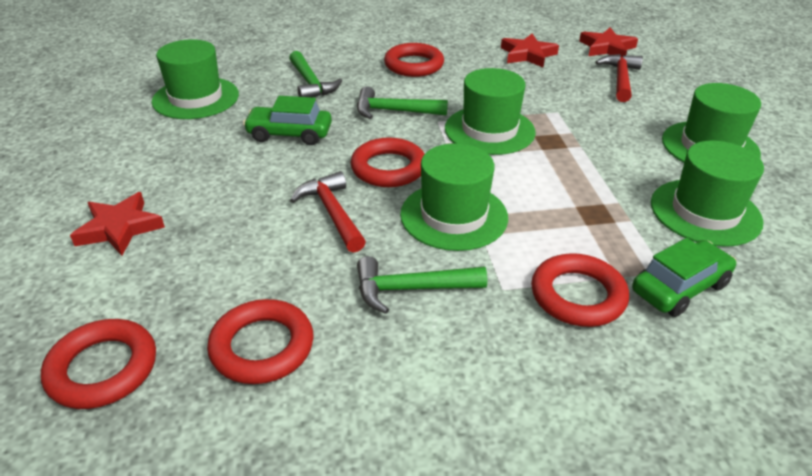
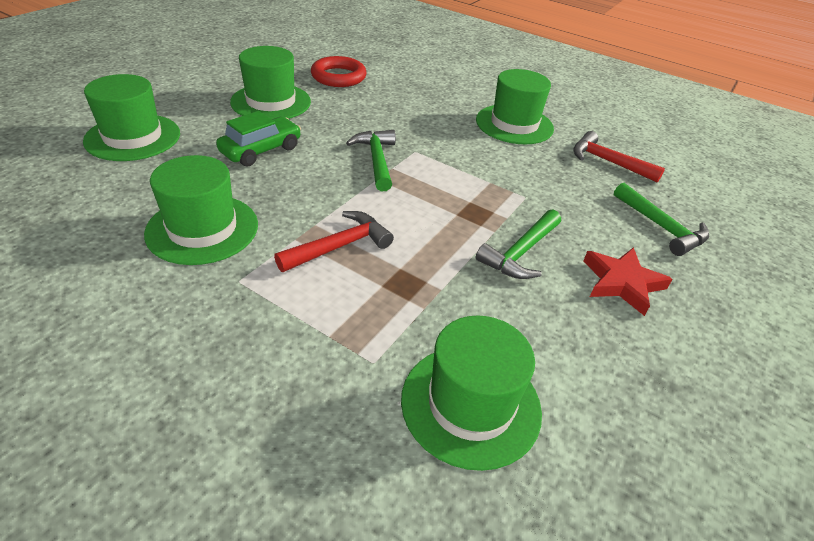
green car: 2 -> 1
red ring: 5 -> 1
red star: 3 -> 1

